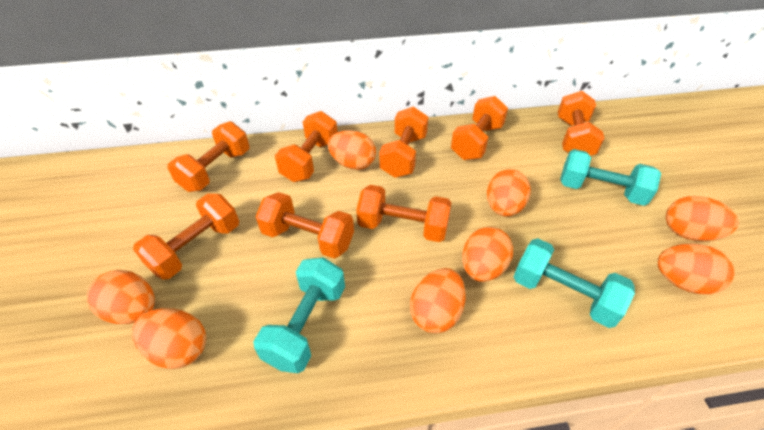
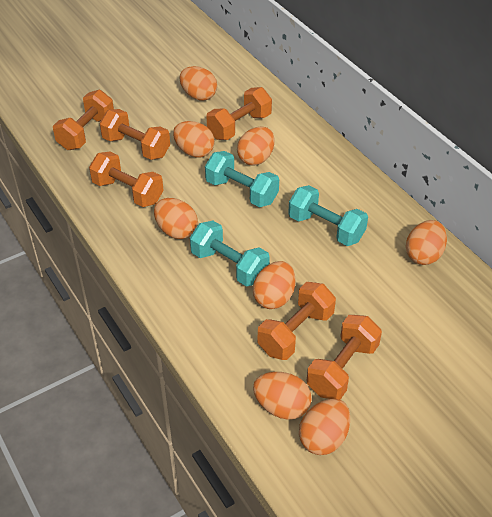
orange dumbbell: 8 -> 6

